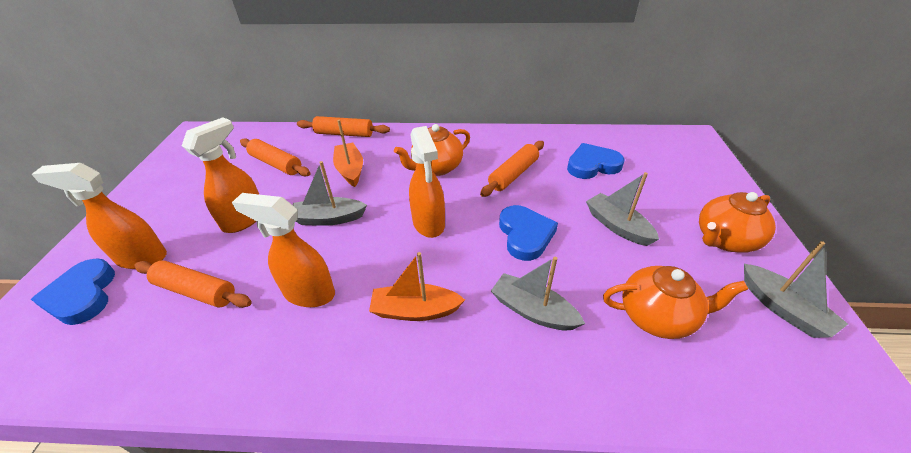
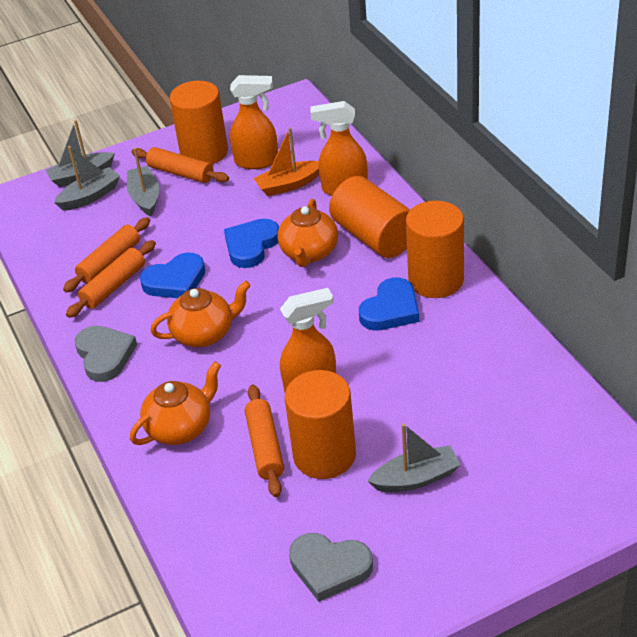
grey heart: 0 -> 2
orange boat: 2 -> 1
orange cylinder: 0 -> 4
orange spray bottle: 4 -> 3

